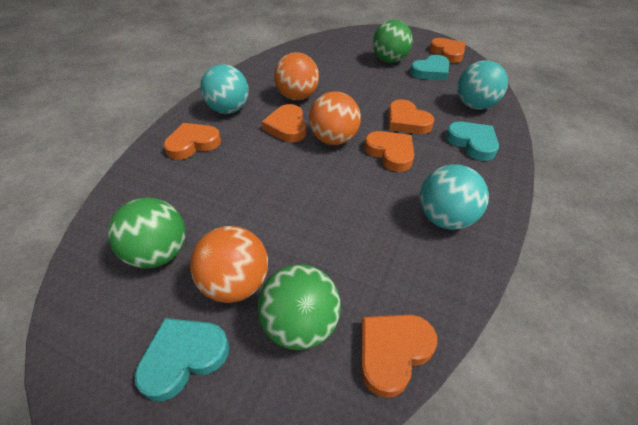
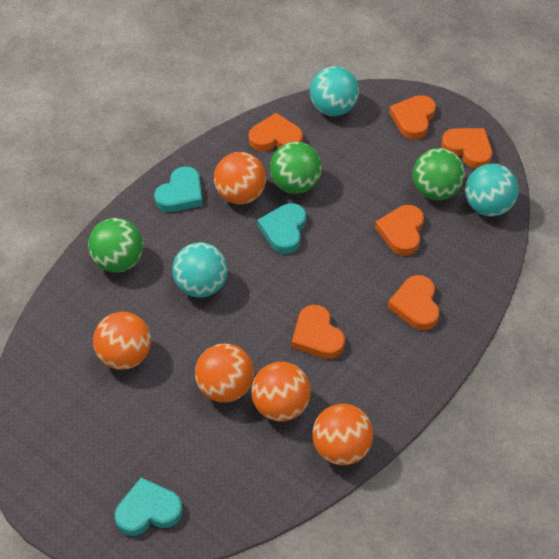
orange ball: 3 -> 5

